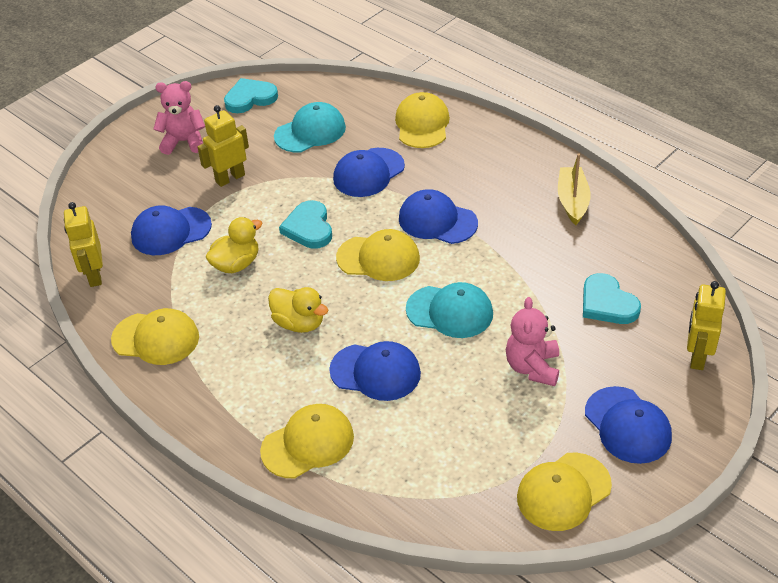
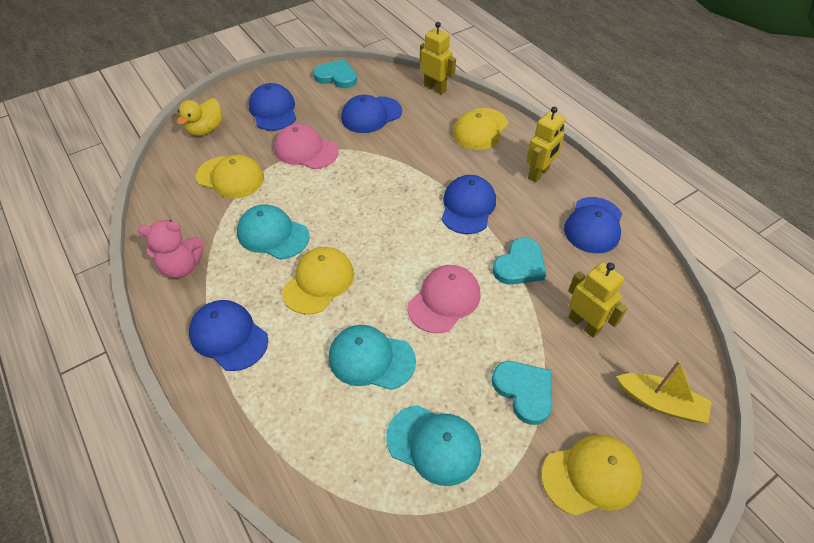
pink cap: 0 -> 2
pink teddy bear: 2 -> 1
turquoise cap: 2 -> 3
yellow cap: 5 -> 4
yellow duck: 2 -> 1

